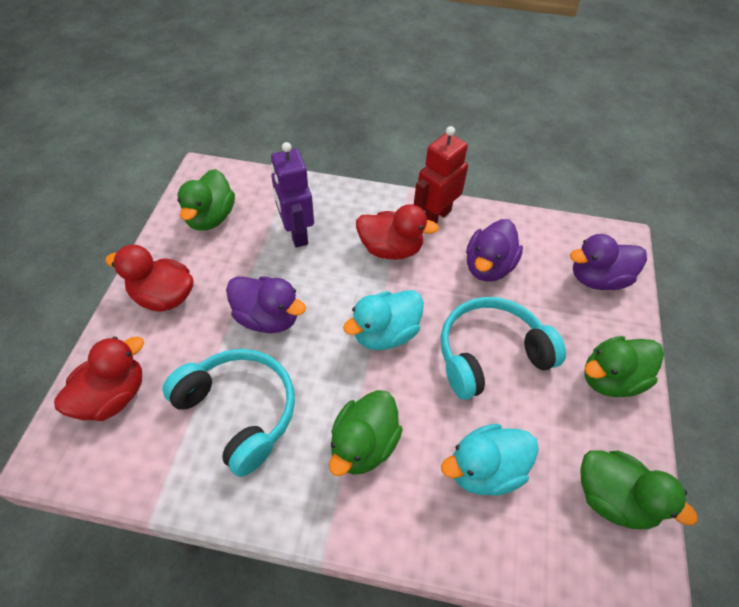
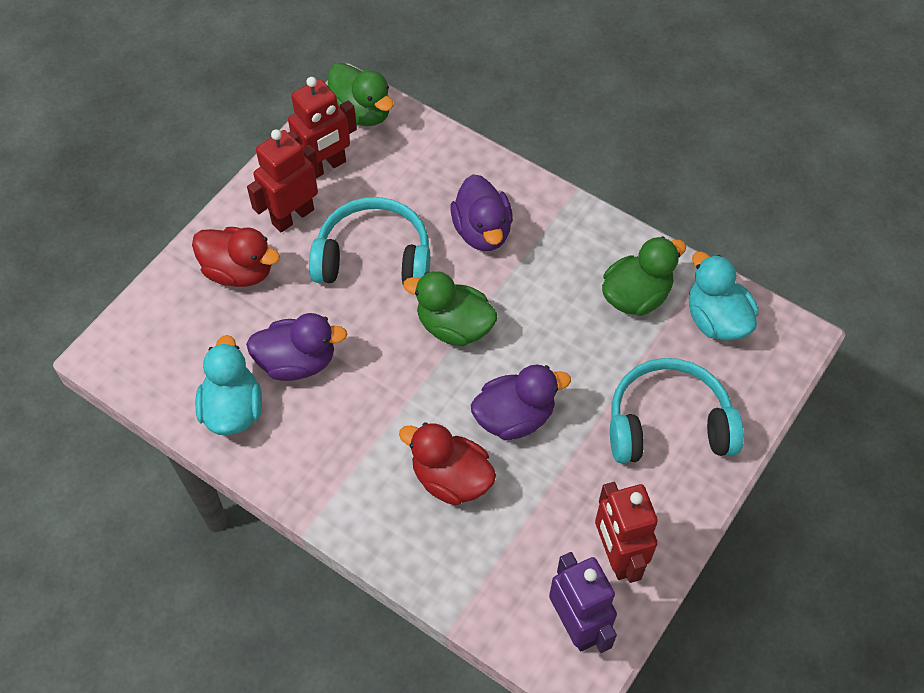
green duck: 4 -> 3
red duck: 3 -> 2
red robot: 1 -> 3

